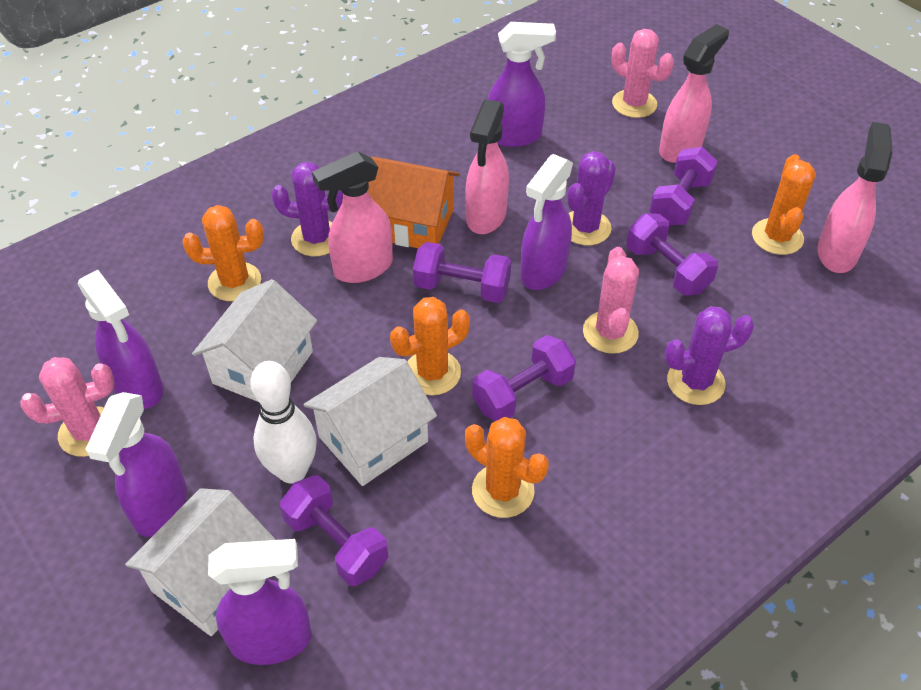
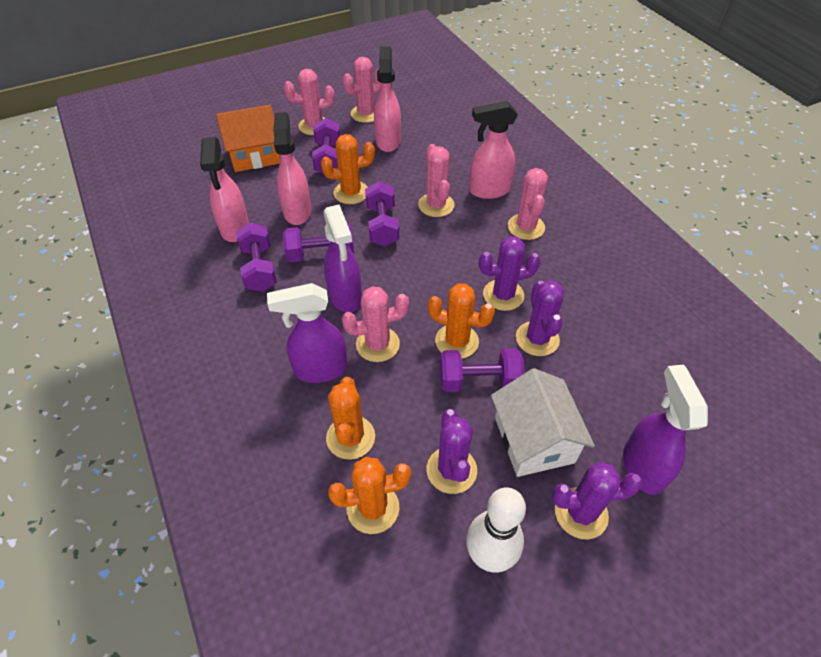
pink cactus: 3 -> 5
purple cactus: 3 -> 4
purple spray bottle: 5 -> 3
white house: 3 -> 1

